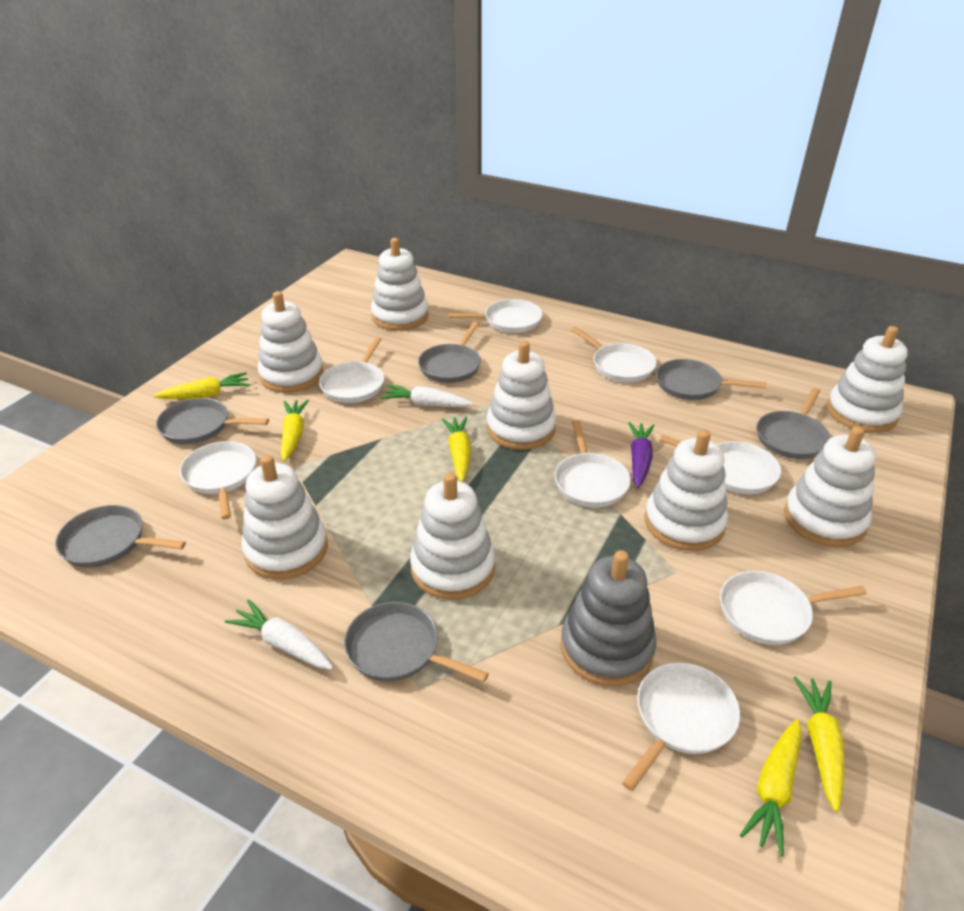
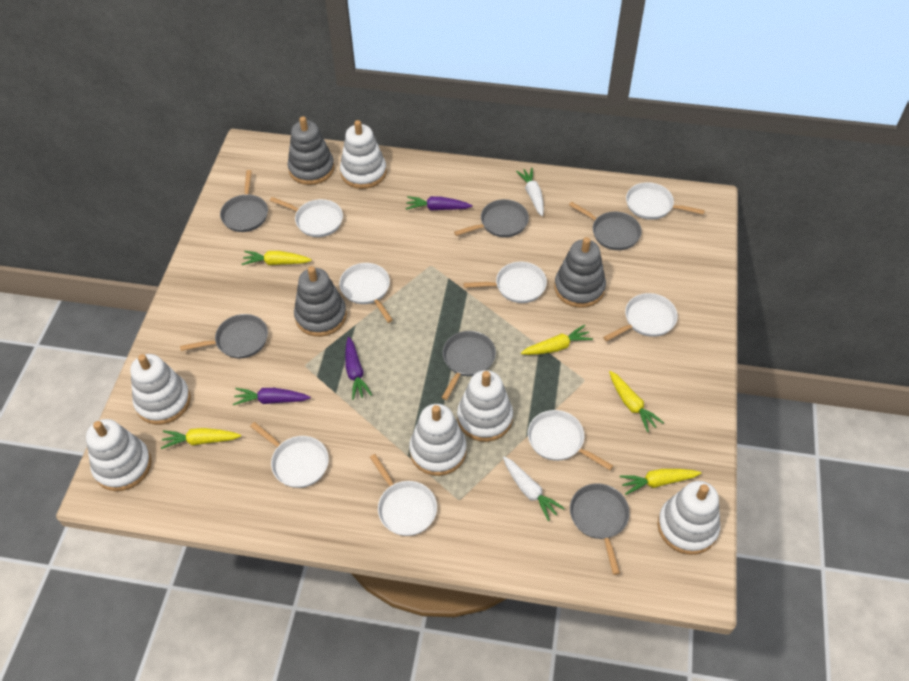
grey stacking toy: 1 -> 3
purple carrot: 1 -> 3
white stacking toy: 8 -> 6

